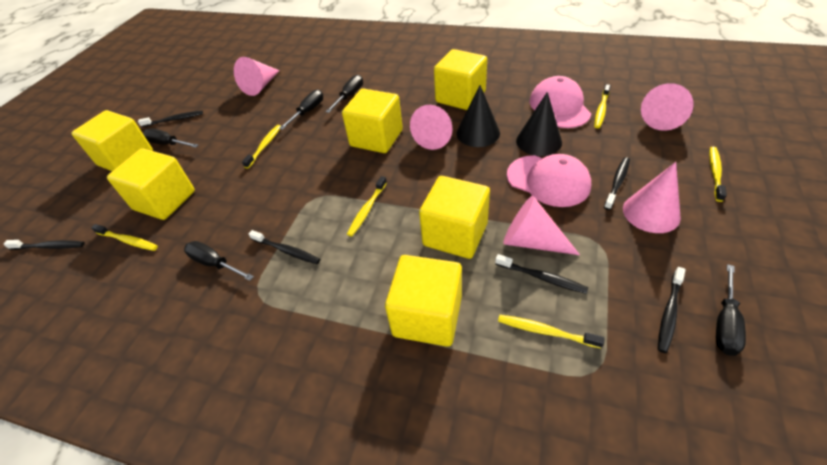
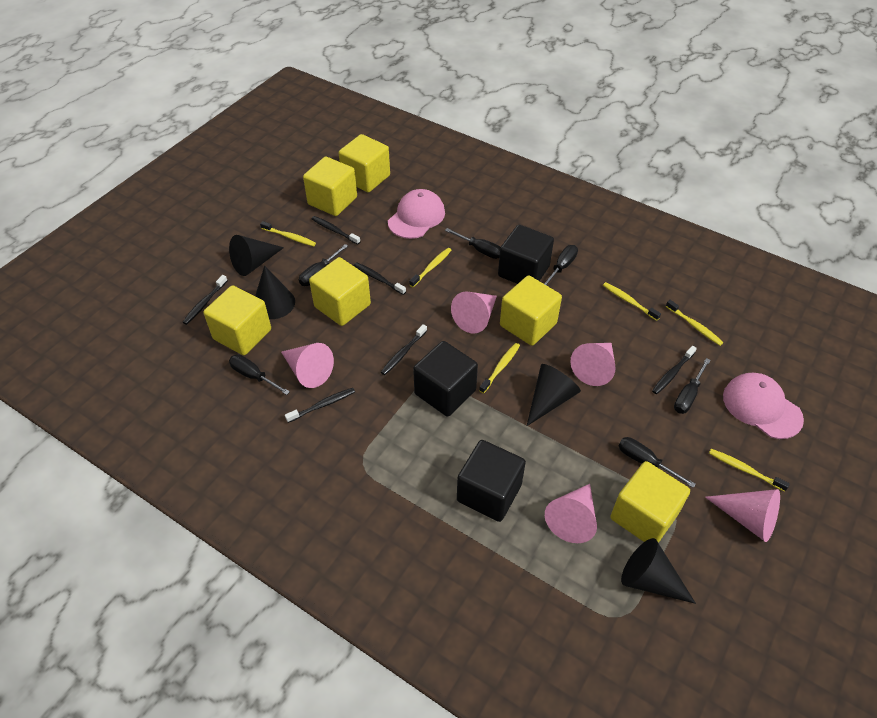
black cone: 2 -> 4
black cube: 0 -> 3
black screwdriver: 5 -> 6

